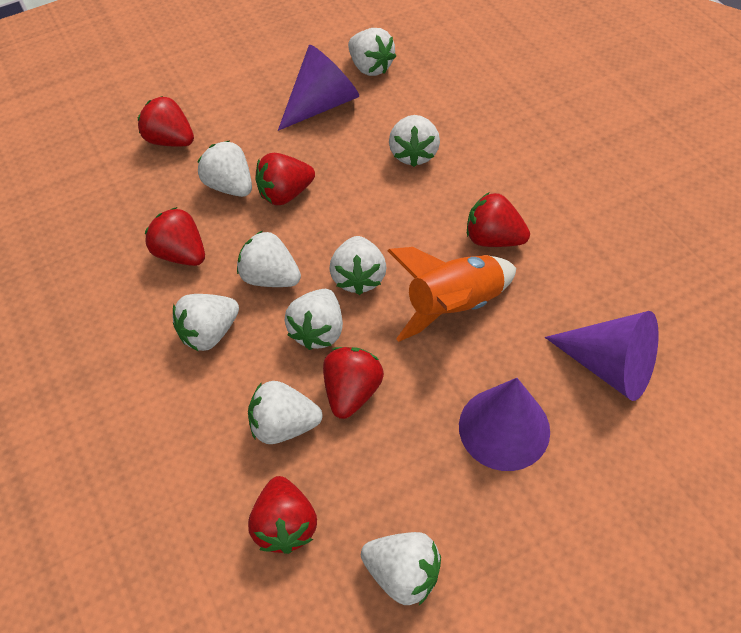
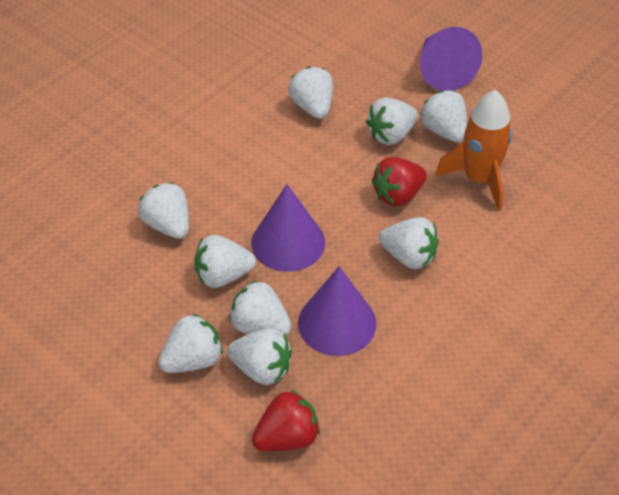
red strawberry: 6 -> 2

